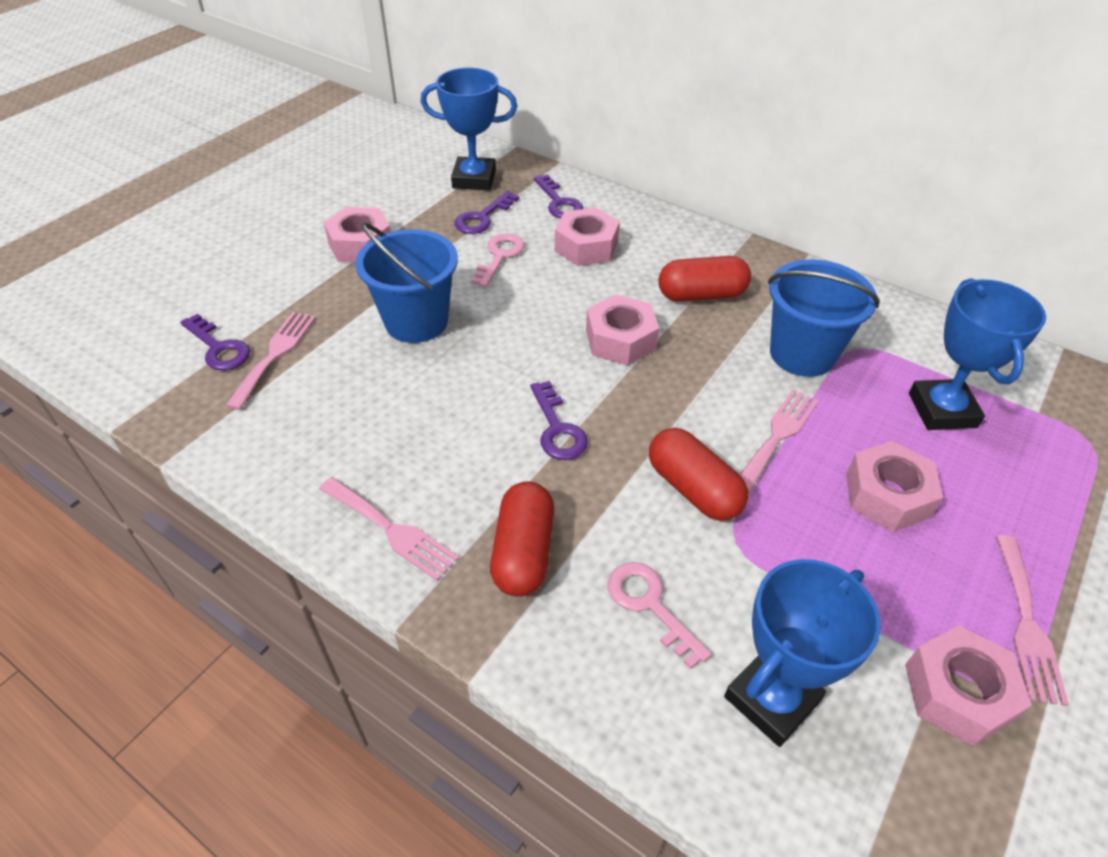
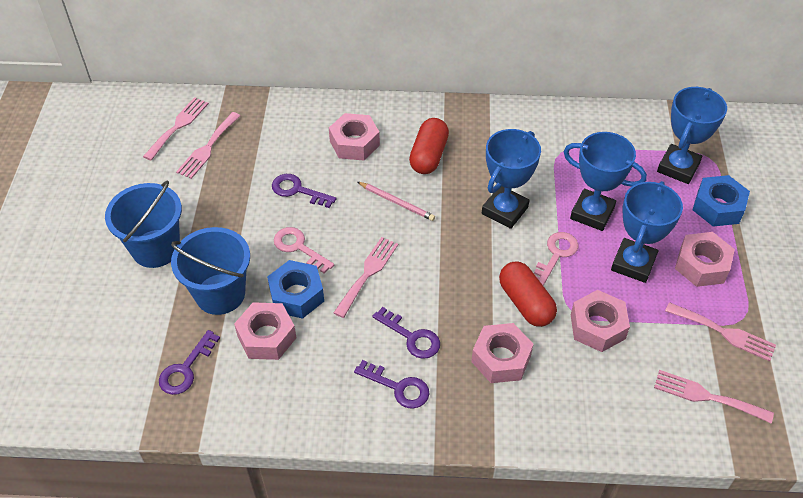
blue nut: 0 -> 2
blue trophy: 3 -> 4
pink fork: 4 -> 5
pink pencil: 0 -> 1
red capsule: 3 -> 2

